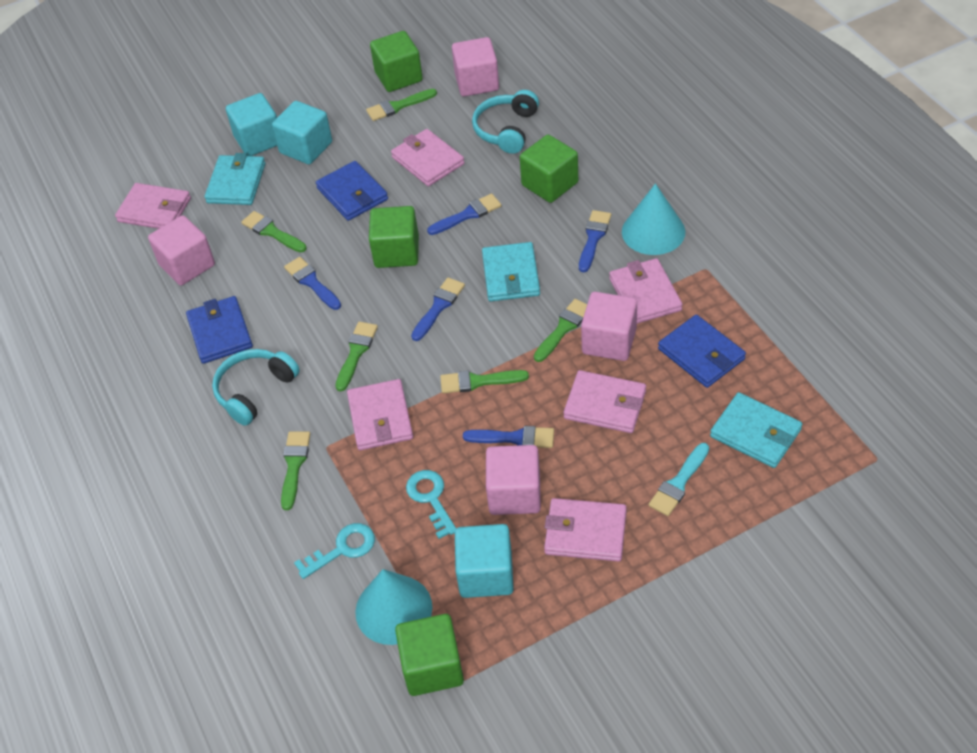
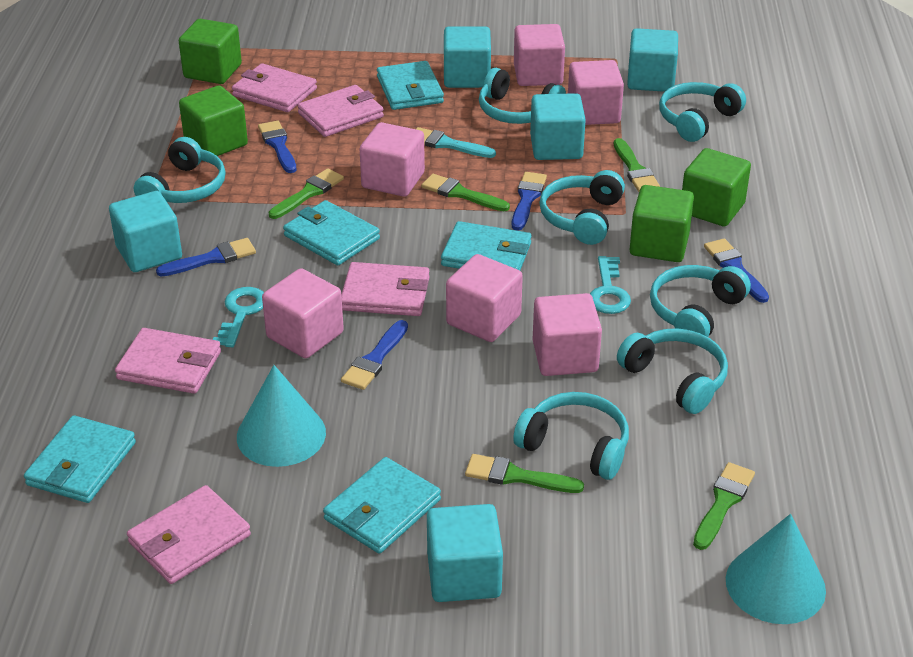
blue wallet: 3 -> 0
green brush: 6 -> 5
pink cube: 4 -> 6
pink wallet: 6 -> 5
turquoise cube: 3 -> 5
turquoise headphones: 2 -> 7
turquoise wallet: 3 -> 5

